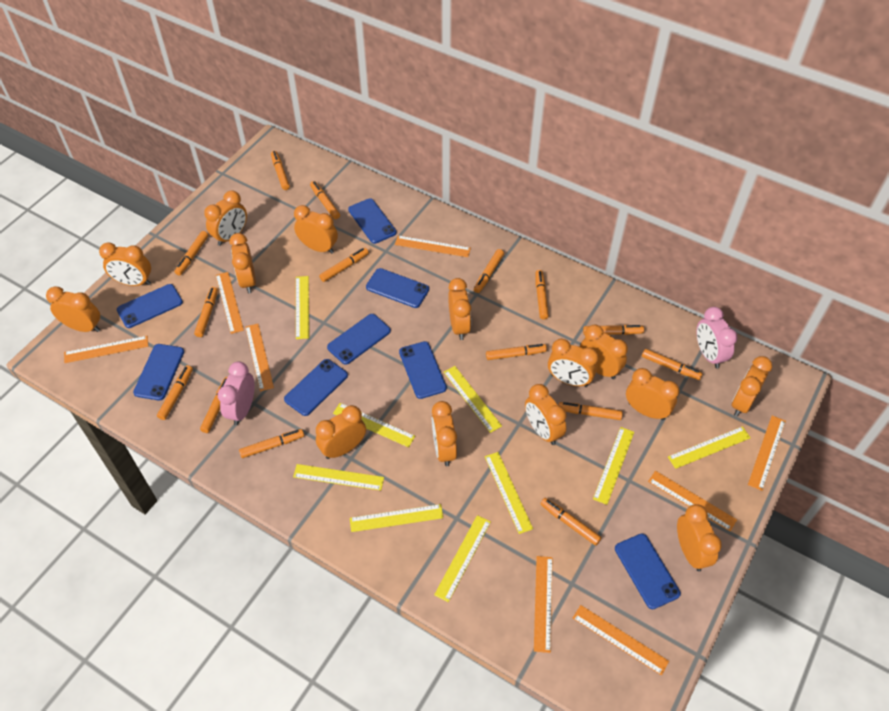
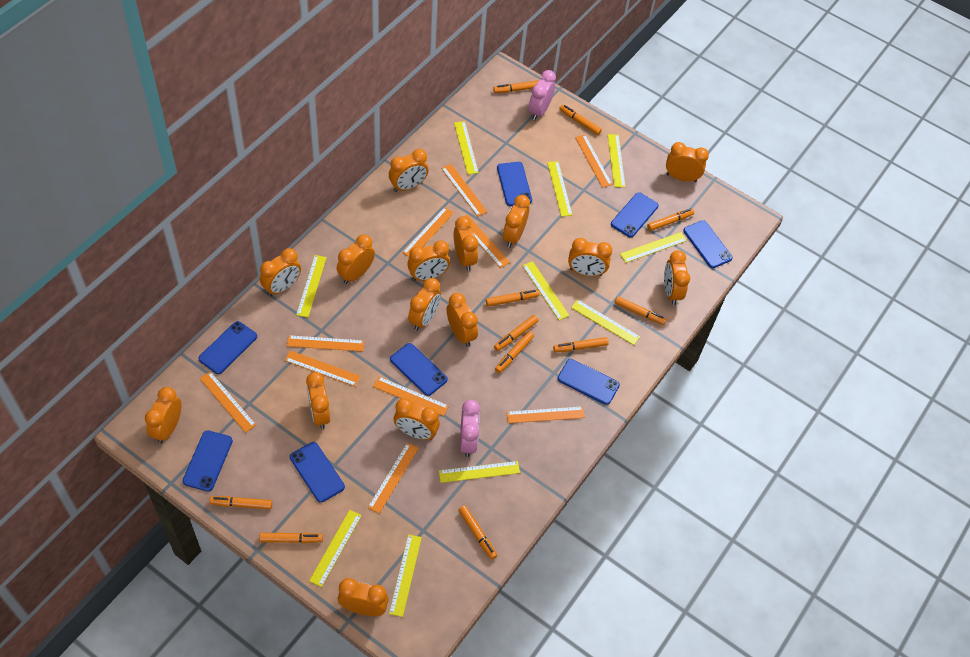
orange clock: 14 -> 15
orange marker: 15 -> 11
orange ruler: 8 -> 10
yellow ruler: 9 -> 10

